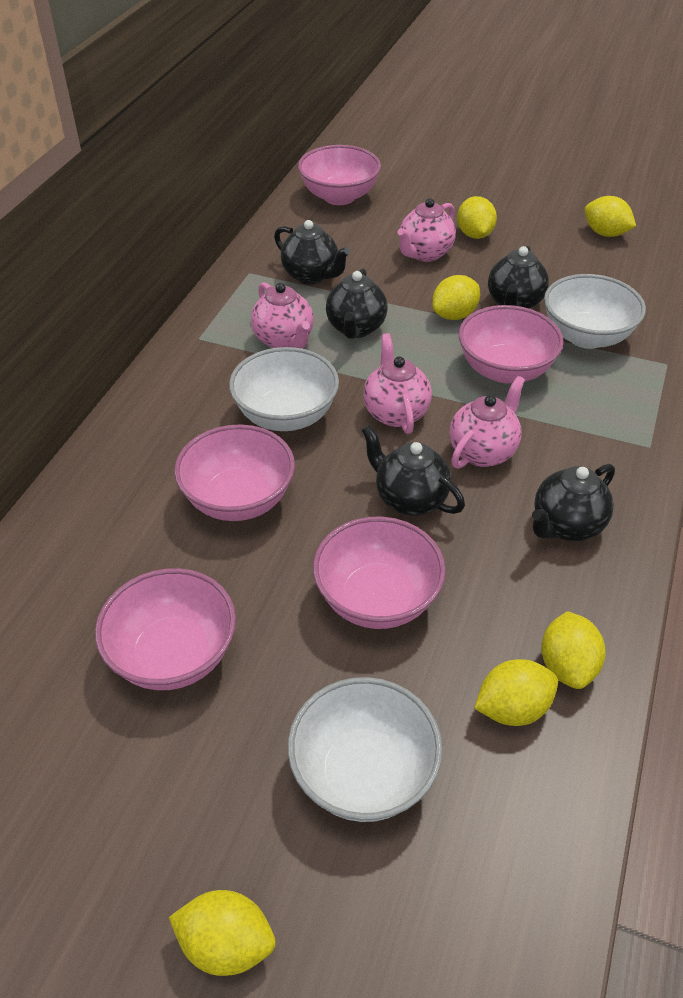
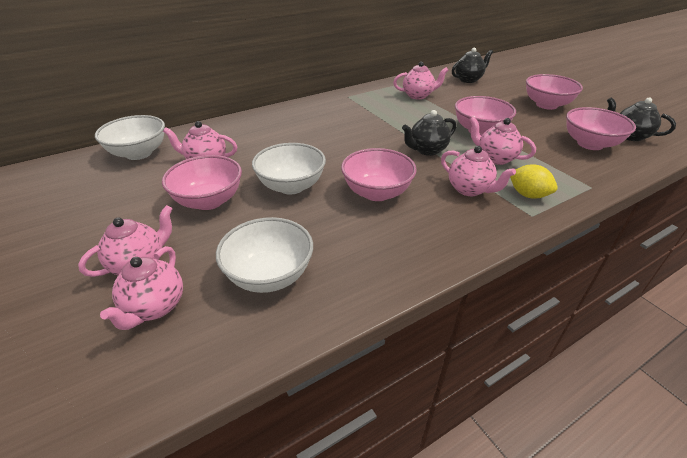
black teapot: 5 -> 3
pink teapot: 4 -> 6
yellow lemon: 6 -> 1

